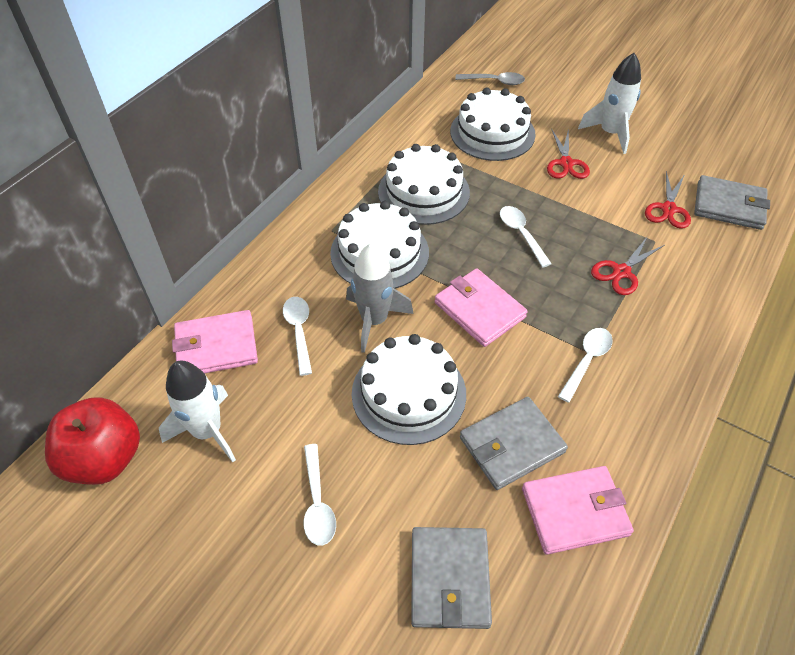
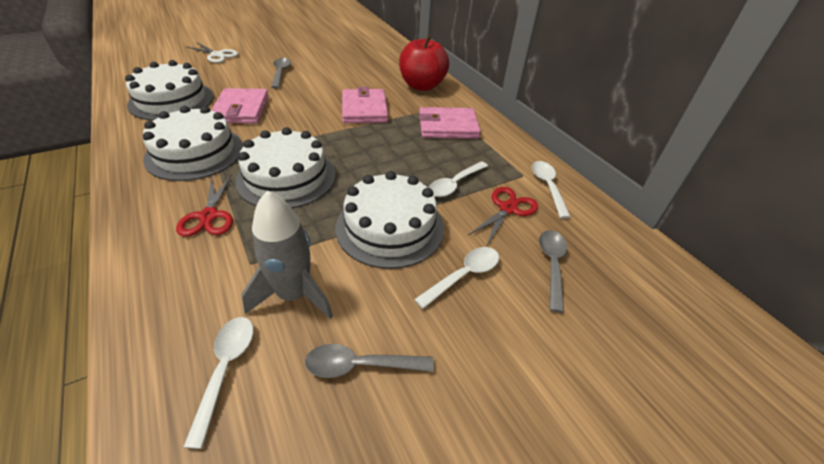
grey spoon: 1 -> 3
grey wallet: 3 -> 0
red scissors: 3 -> 2
white rocket: 2 -> 0
white scissors: 0 -> 1

